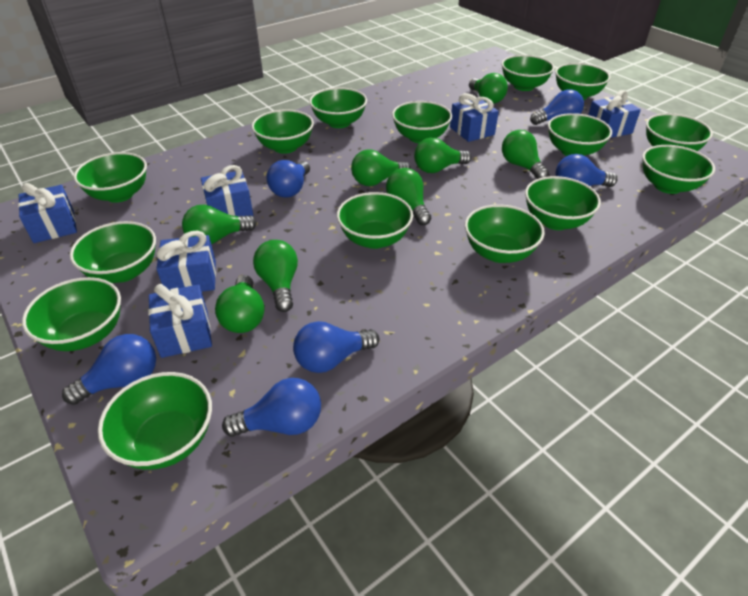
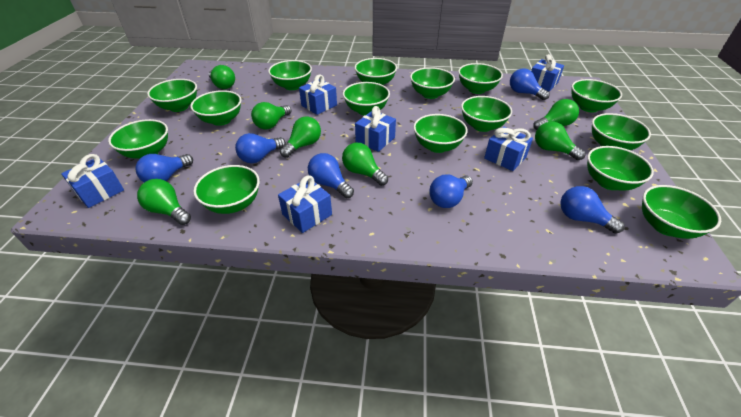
green light bulb: 8 -> 7

